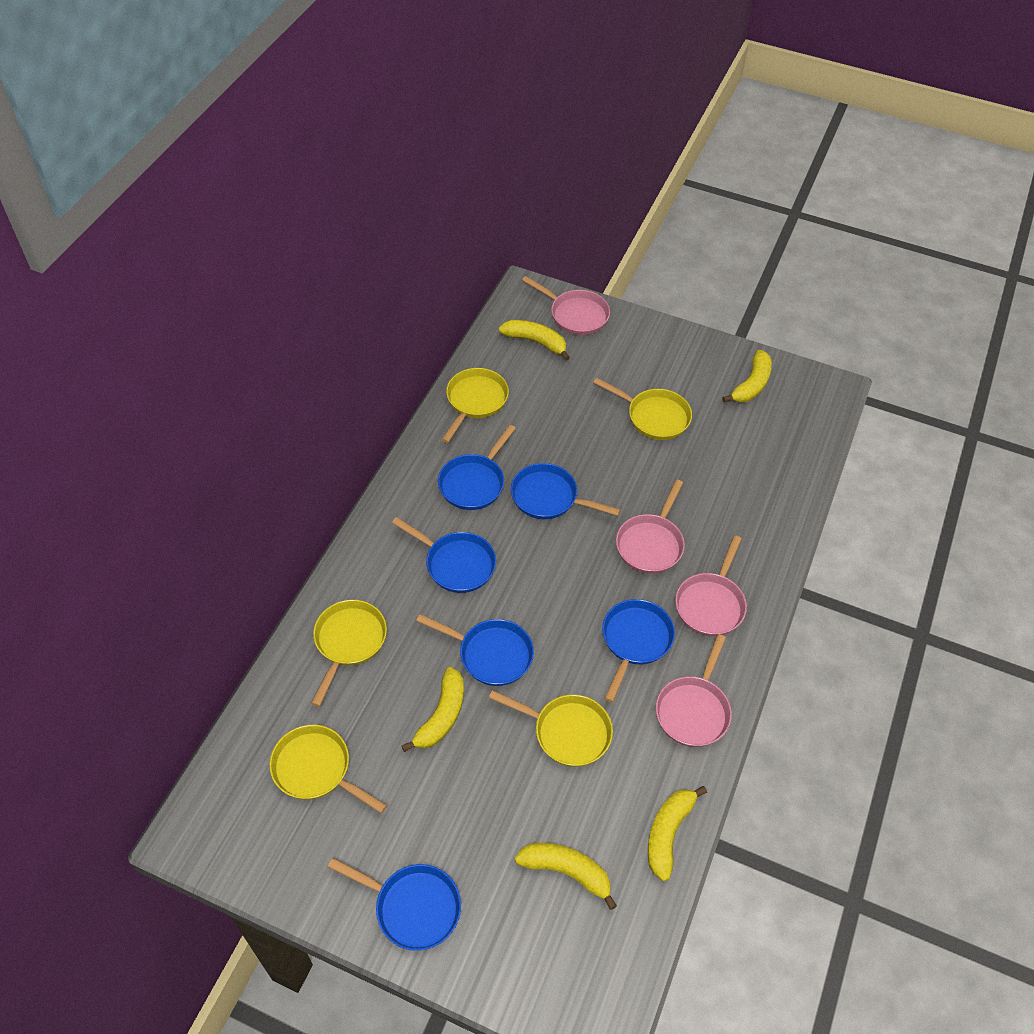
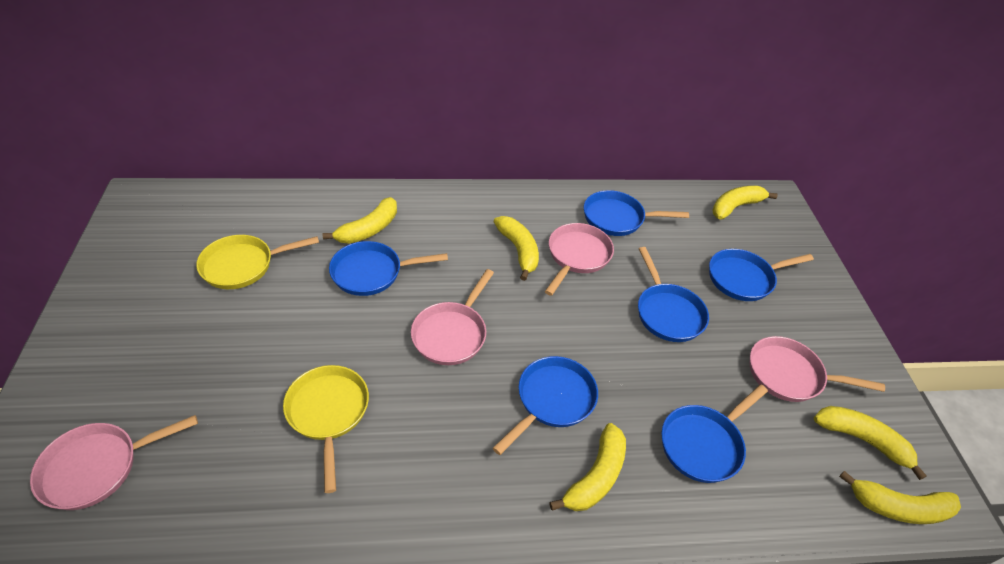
yellow banana: 5 -> 6
yellow pan: 5 -> 2

